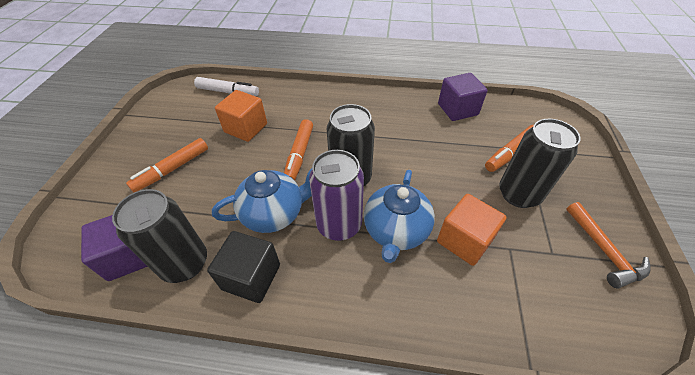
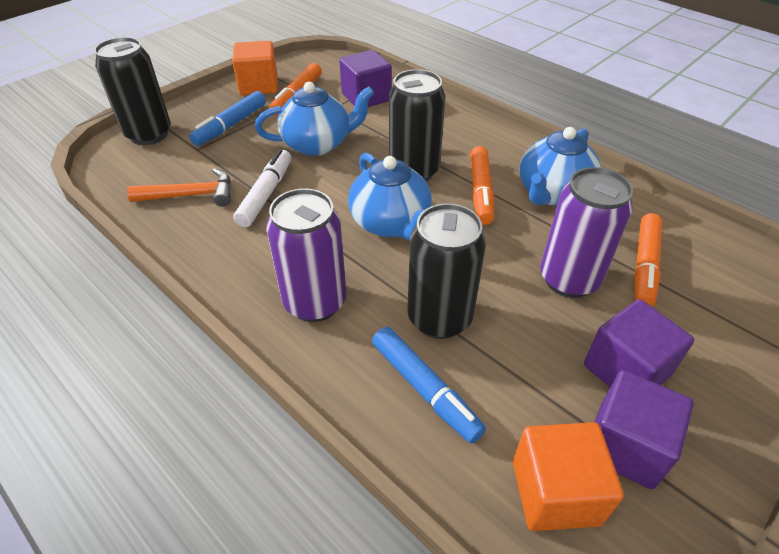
black cube: 1 -> 0
blue marker: 0 -> 2
blue teapot: 2 -> 3
purple can: 1 -> 2
purple cube: 2 -> 3

